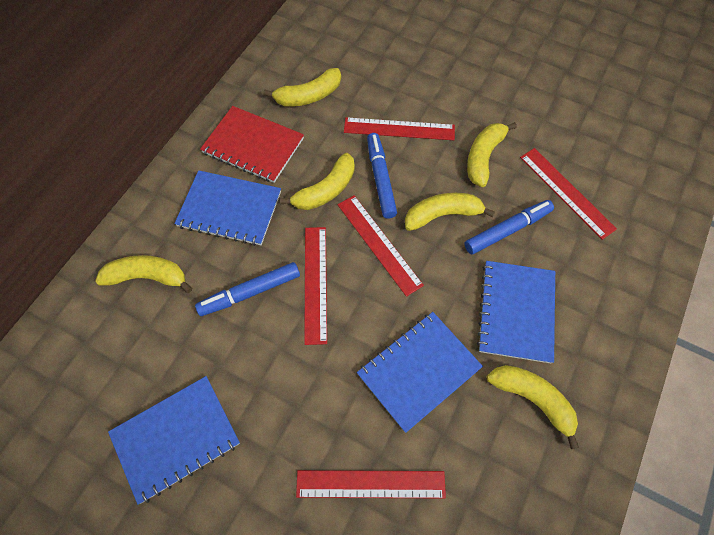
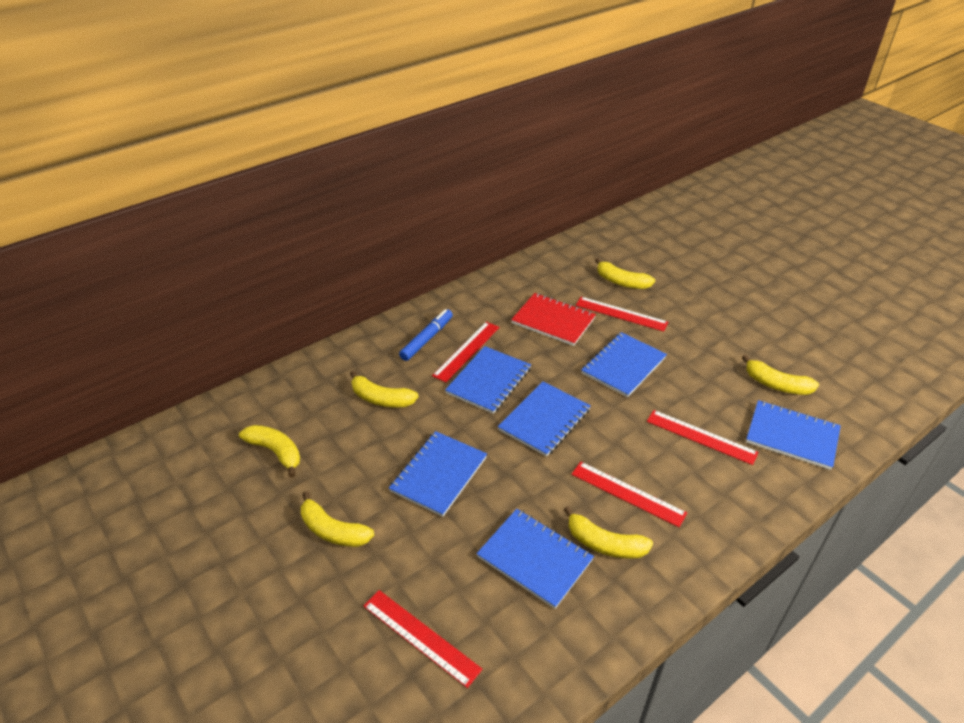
blue marker: 3 -> 1
blue notebook: 4 -> 6

